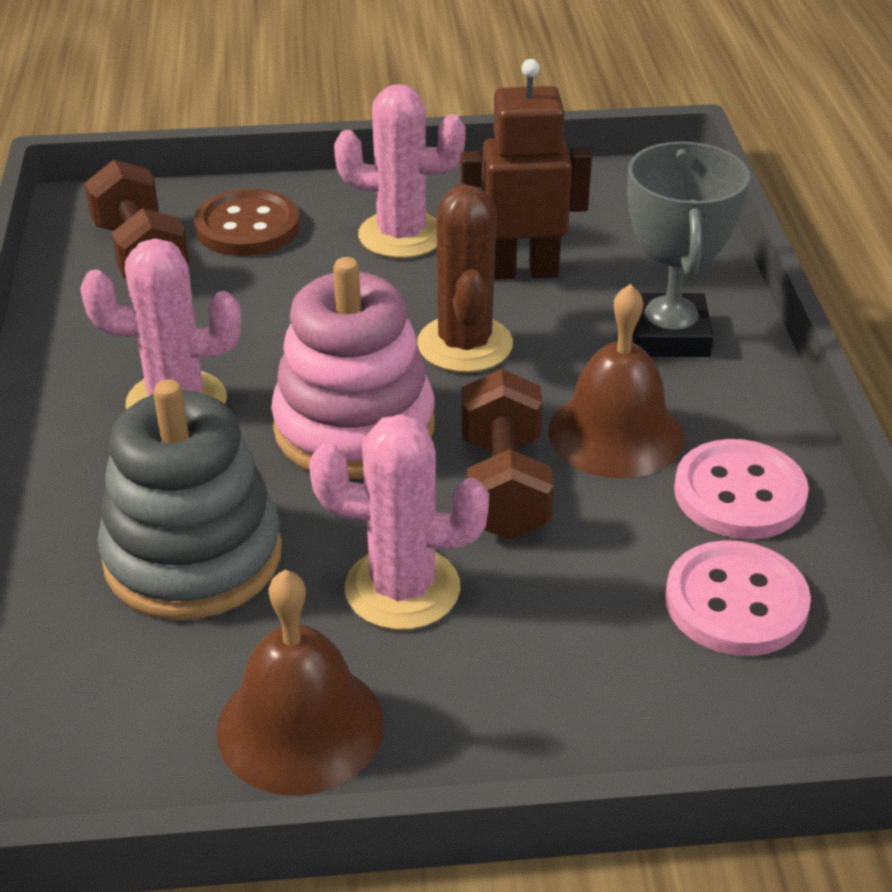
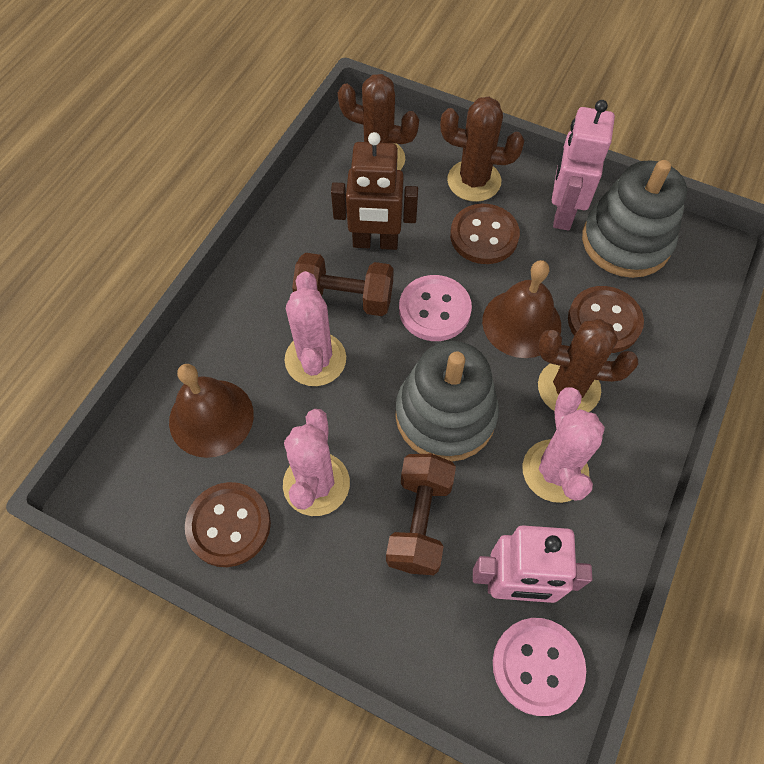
brown button: 1 -> 3
brown cactus: 1 -> 3
grey stacking toy: 1 -> 2
grey trophy: 1 -> 0
pink robot: 0 -> 2
pink stacking toy: 1 -> 0

